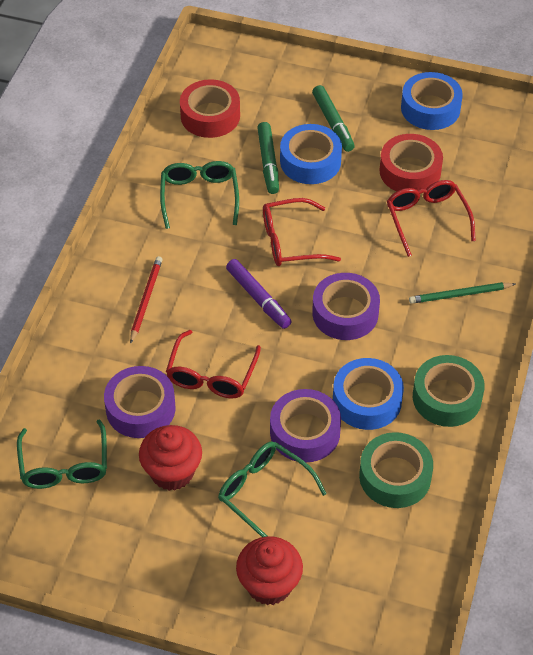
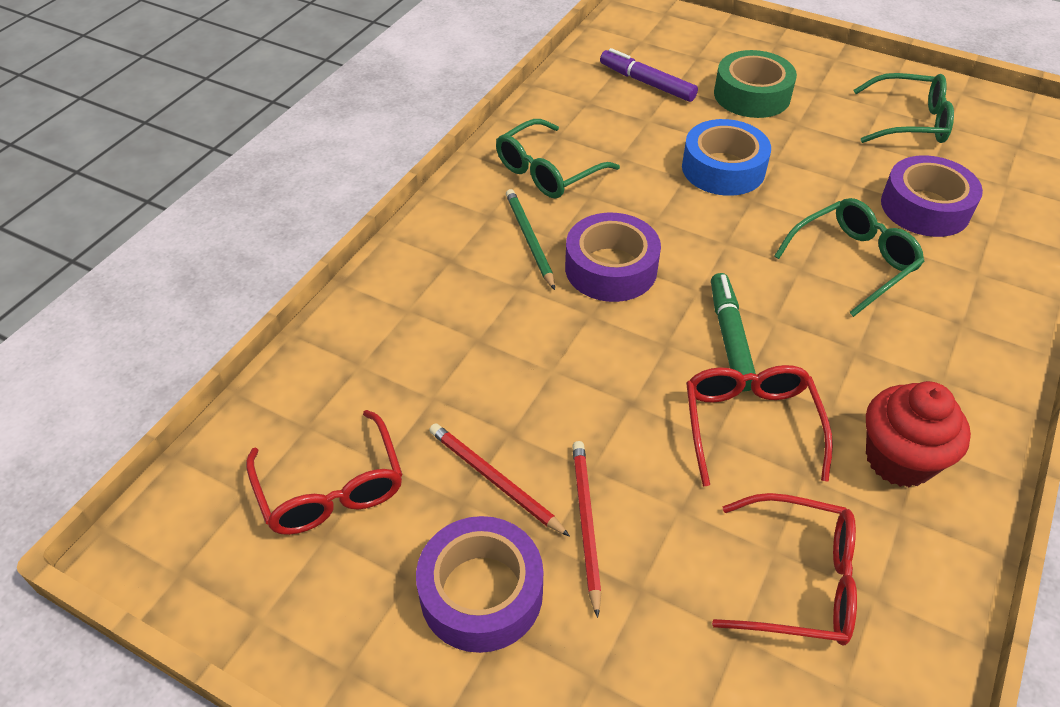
blue tape: 3 -> 1
green marker: 2 -> 1
green tape: 2 -> 1
red cupcake: 2 -> 1
red pencil: 1 -> 2
red tape: 2 -> 0

